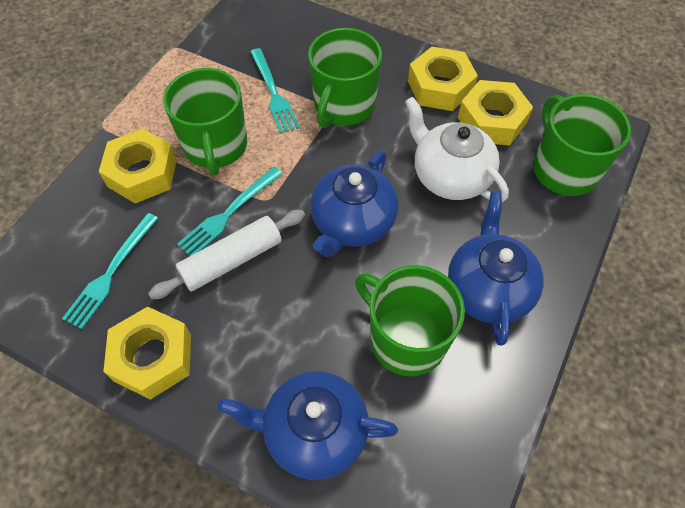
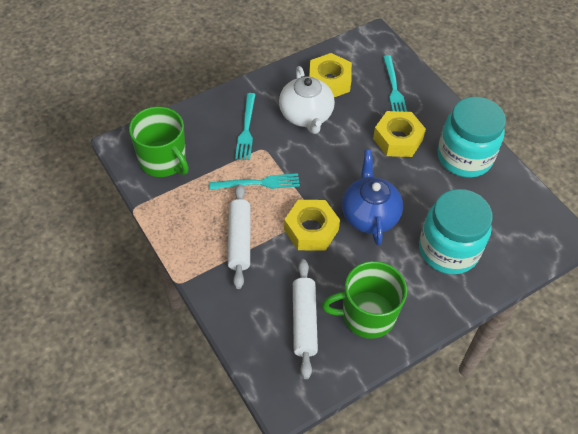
blue teapot: 3 -> 1
green mug: 4 -> 2
turquoise jar: 0 -> 2
white rolling pin: 1 -> 2
yellow nut: 4 -> 3

